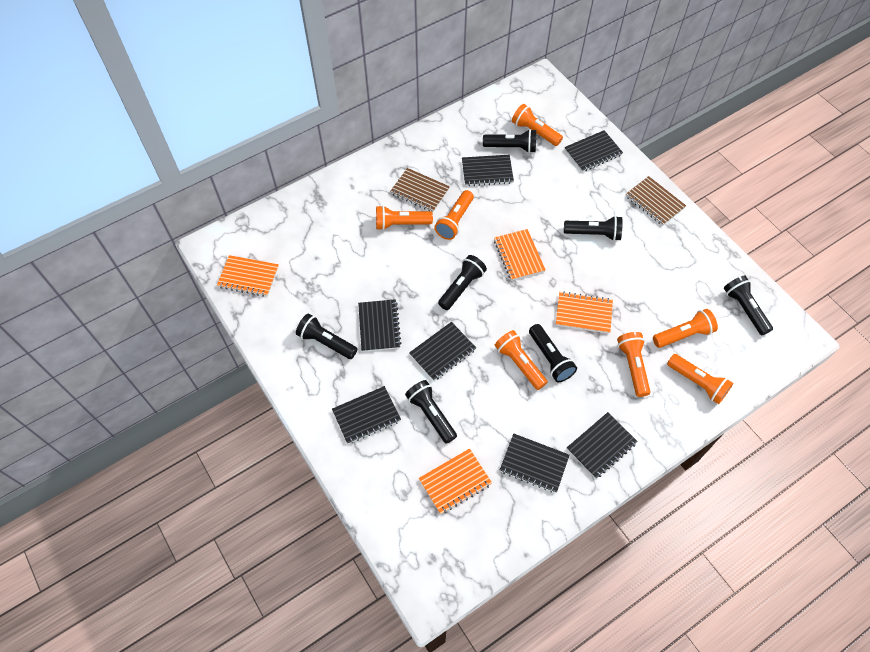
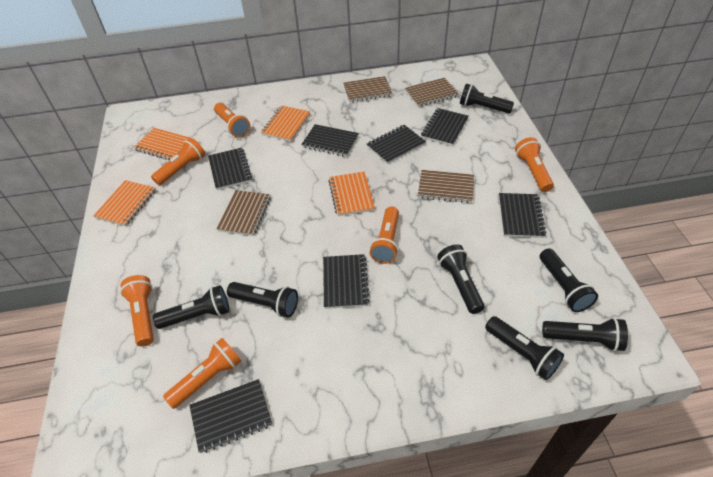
brown notebook: 2 -> 4
orange flashlight: 7 -> 6

